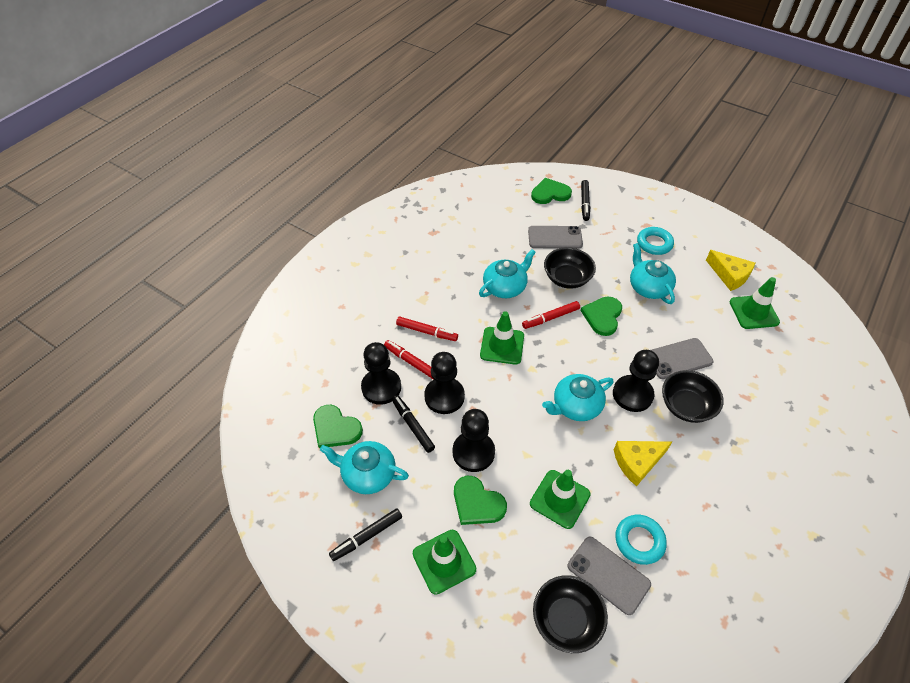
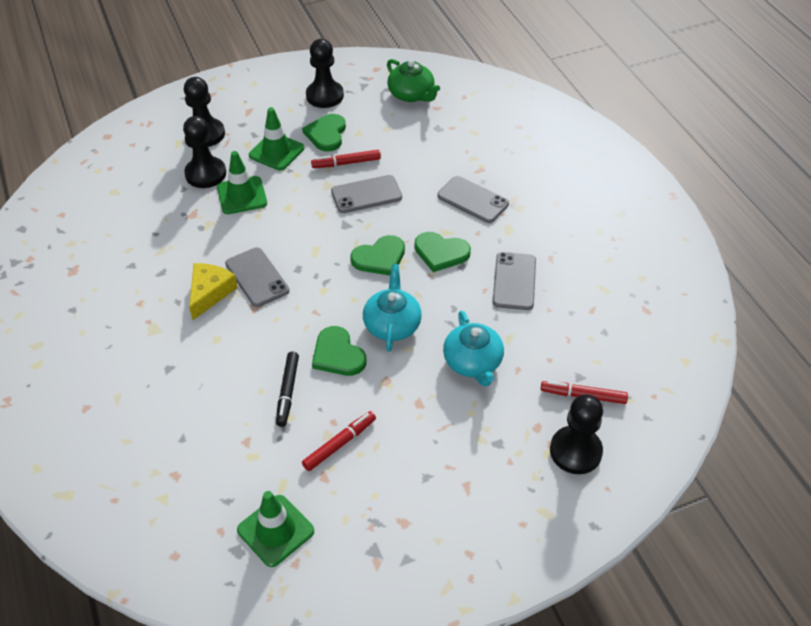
black bowl: 3 -> 0
black marker: 3 -> 1
green teapot: 0 -> 1
green traffic cone: 4 -> 3
grey phone: 3 -> 4
turquoise ring: 2 -> 0
turquoise teapot: 4 -> 2
yellow cheese: 2 -> 1

